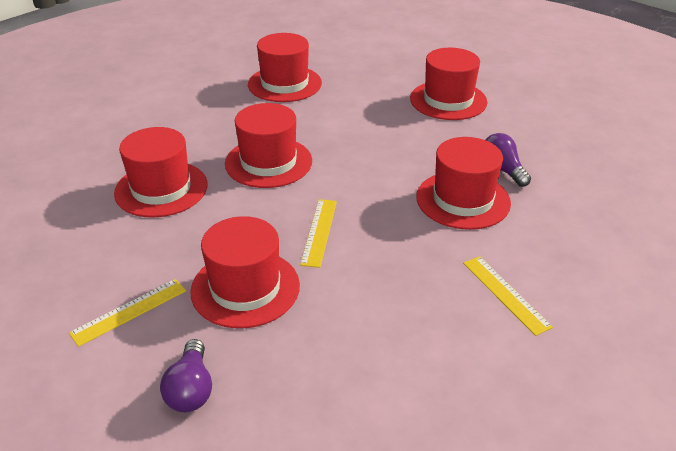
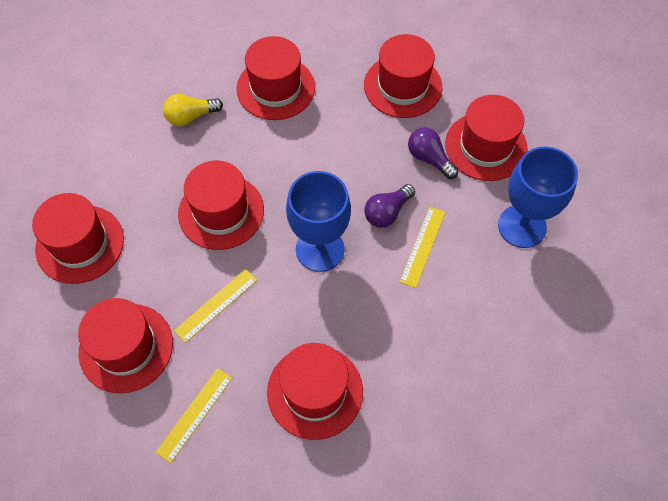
blue goblet: 0 -> 2
red hat: 6 -> 7
yellow light bulb: 0 -> 1

